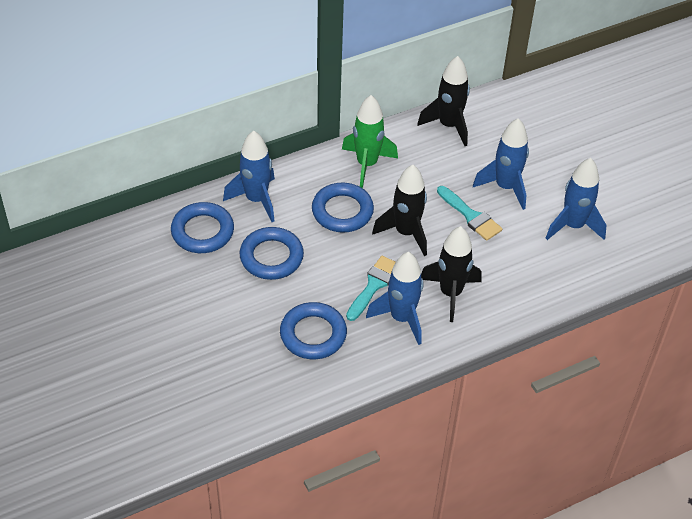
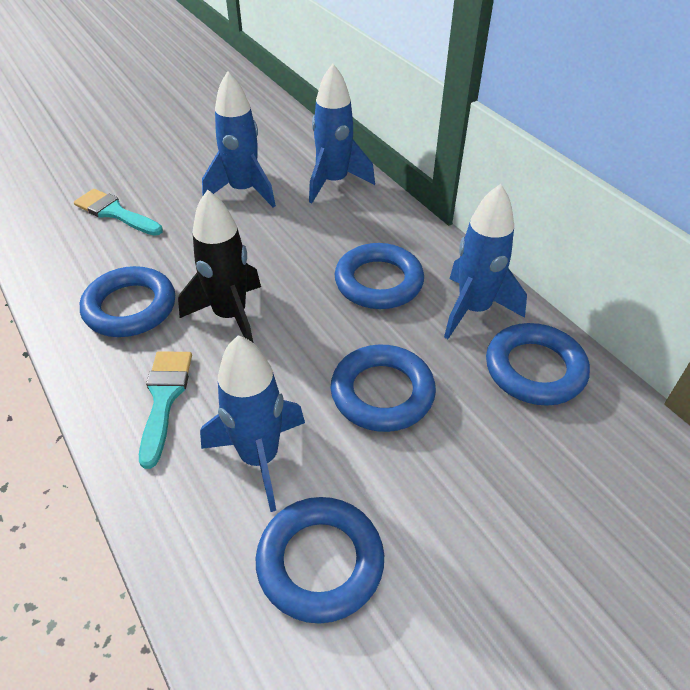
black rocket: 3 -> 1
blue ring: 4 -> 5
green rocket: 1 -> 0

